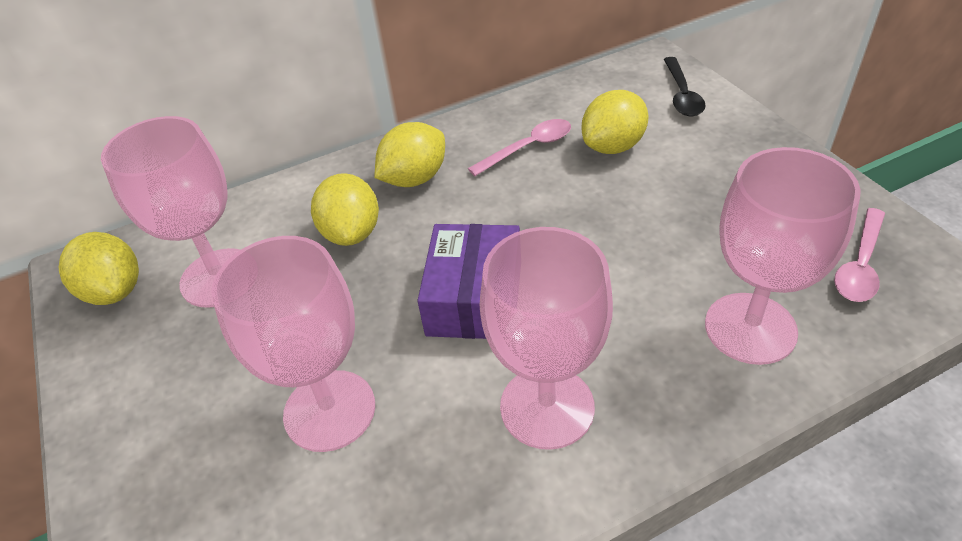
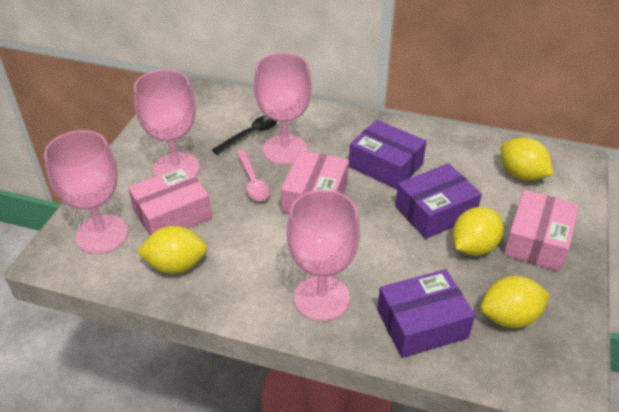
pink box: 0 -> 3
pink spoon: 2 -> 1
purple box: 1 -> 3

